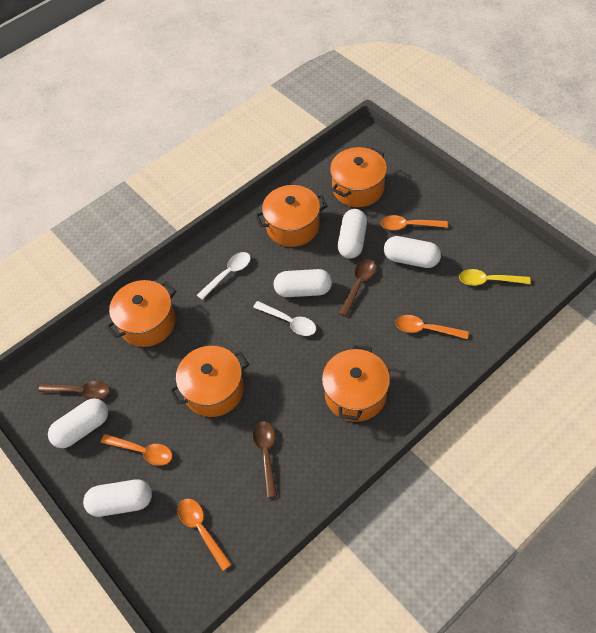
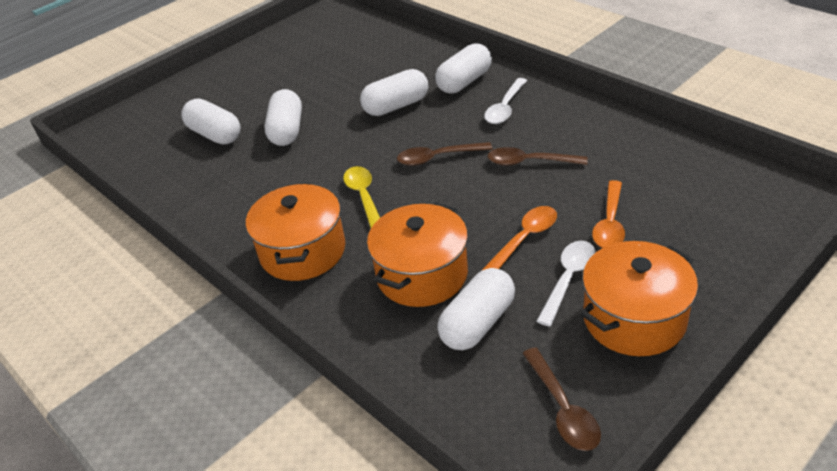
orange pot: 5 -> 3
orange spoon: 4 -> 2

